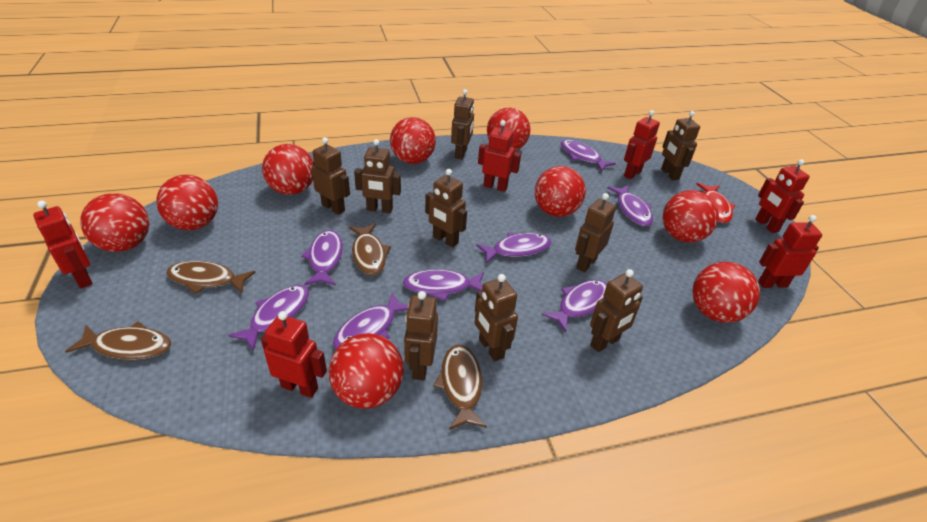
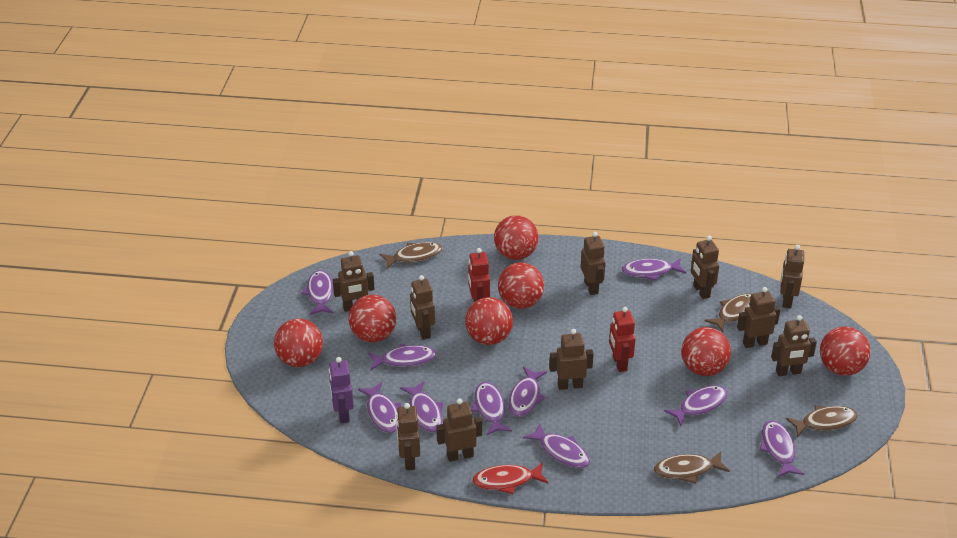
brown robot: 9 -> 10
purple fish: 8 -> 10
purple robot: 0 -> 1
red ball: 9 -> 7
red robot: 6 -> 2

